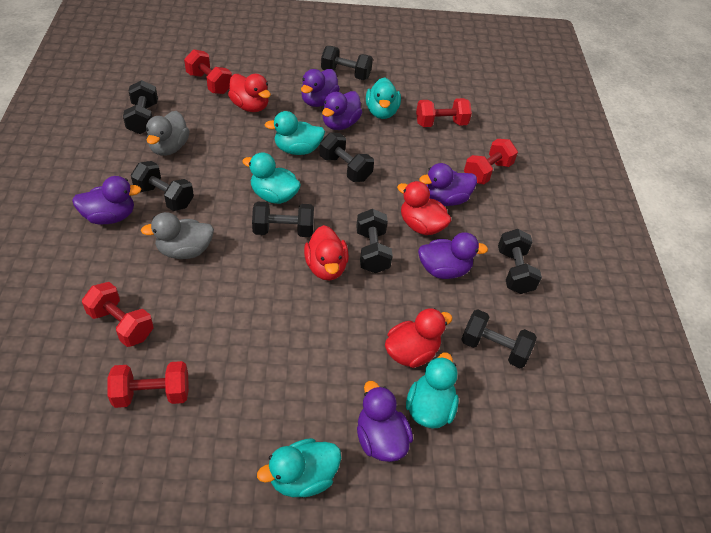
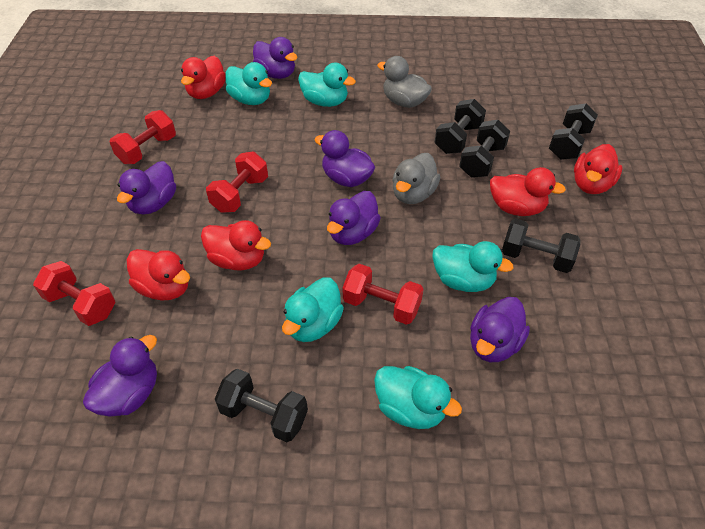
black dumbbell: 8 -> 5
red duck: 4 -> 5
red dumbbell: 5 -> 4

